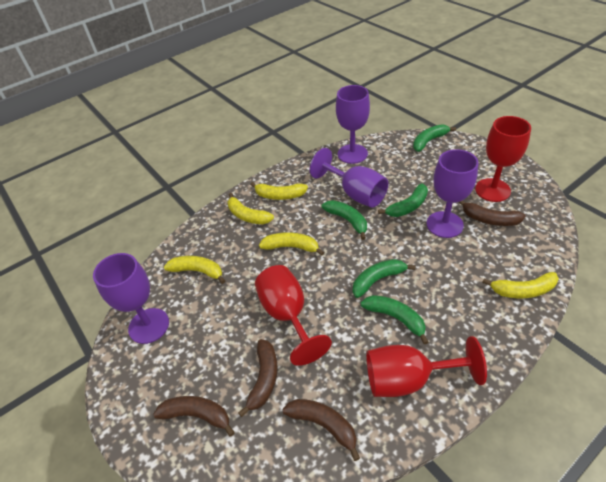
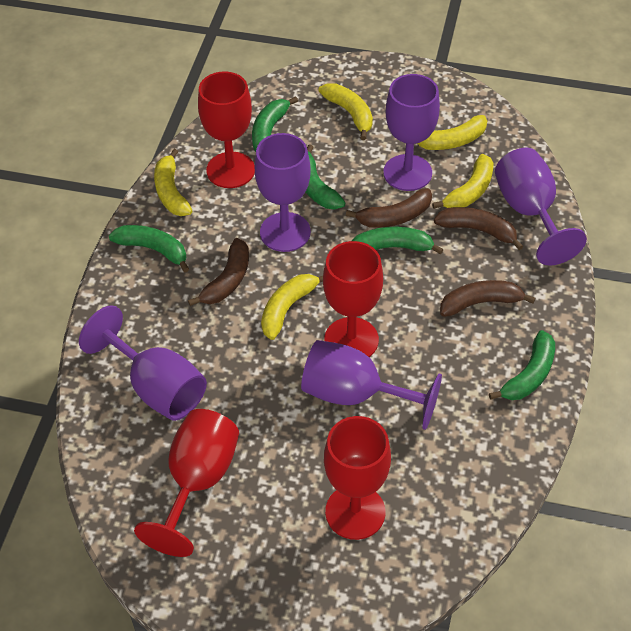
purple goblet: 4 -> 5
red goblet: 3 -> 4

